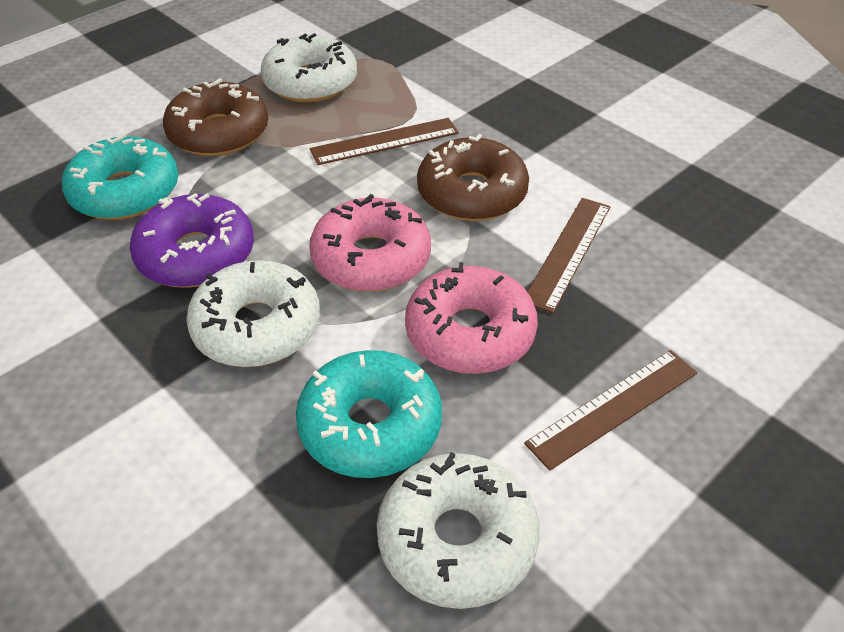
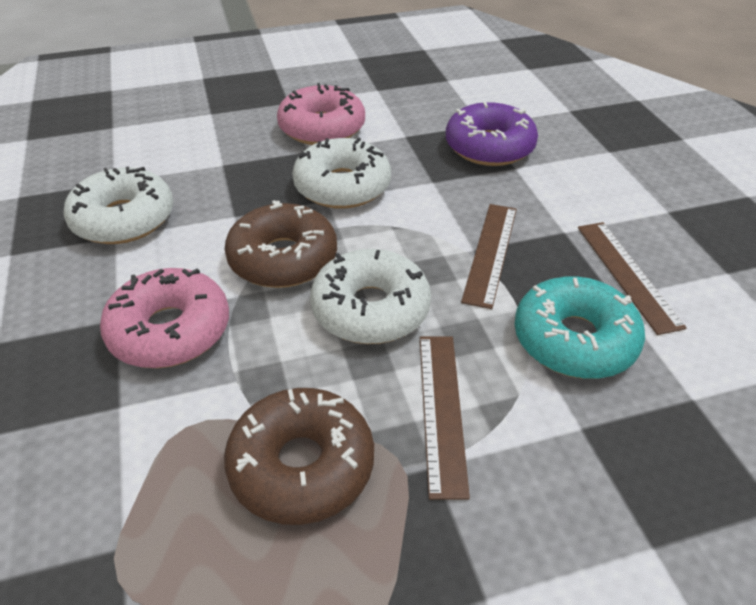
turquoise donut: 2 -> 1

